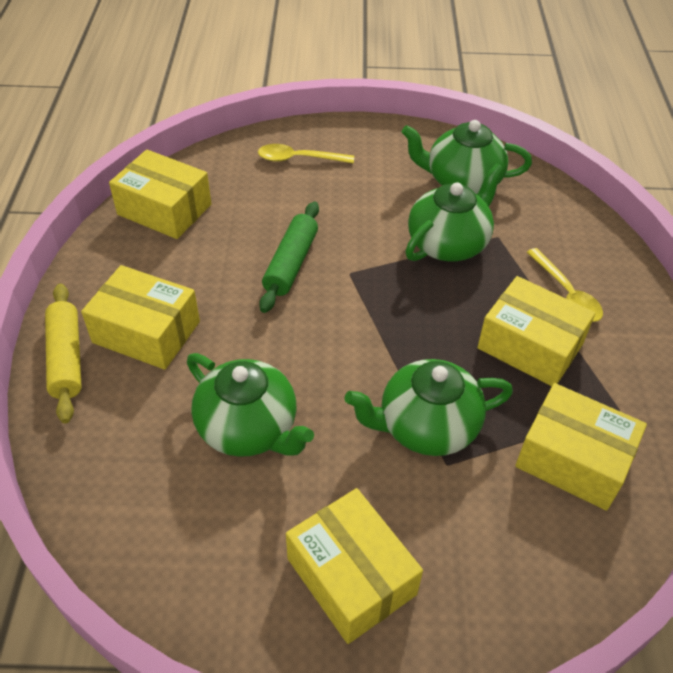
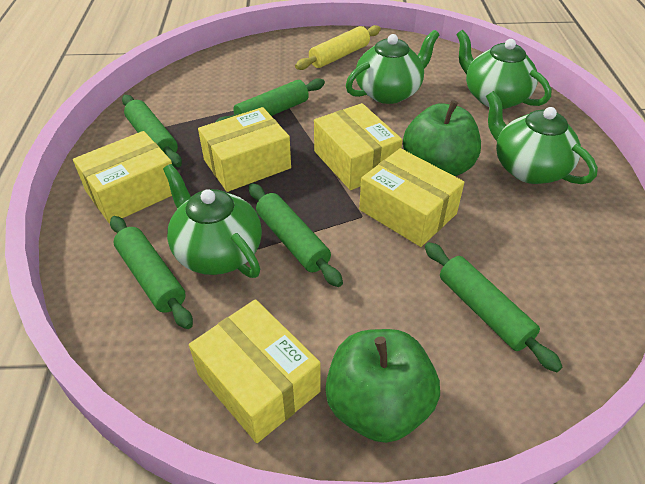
green apple: 0 -> 2
green rolling pin: 1 -> 5
yellow spoon: 2 -> 0

